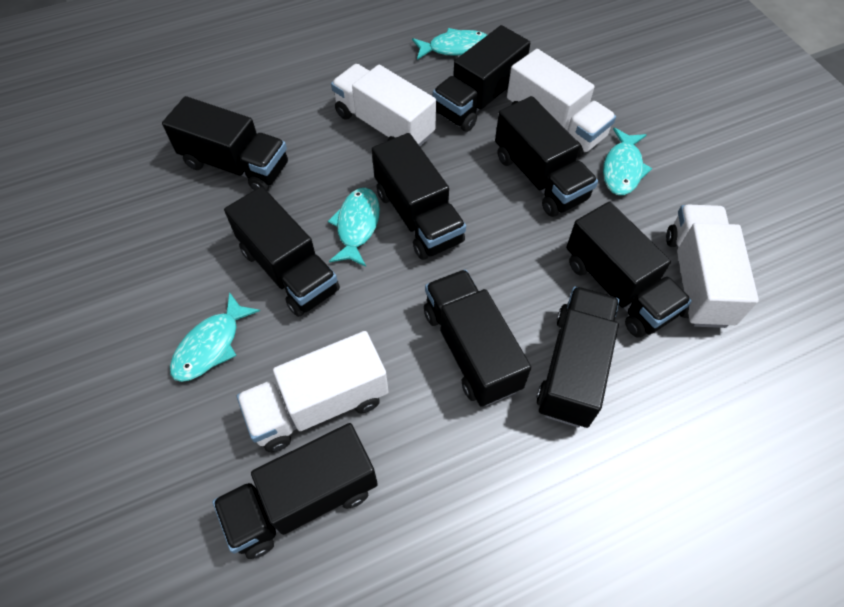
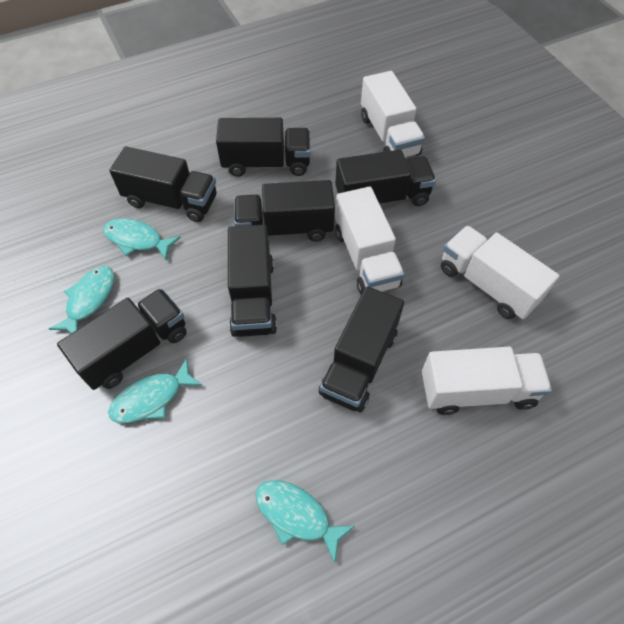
black truck: 9 -> 7

